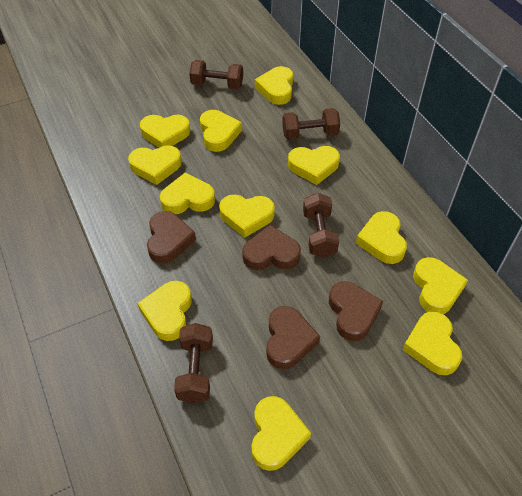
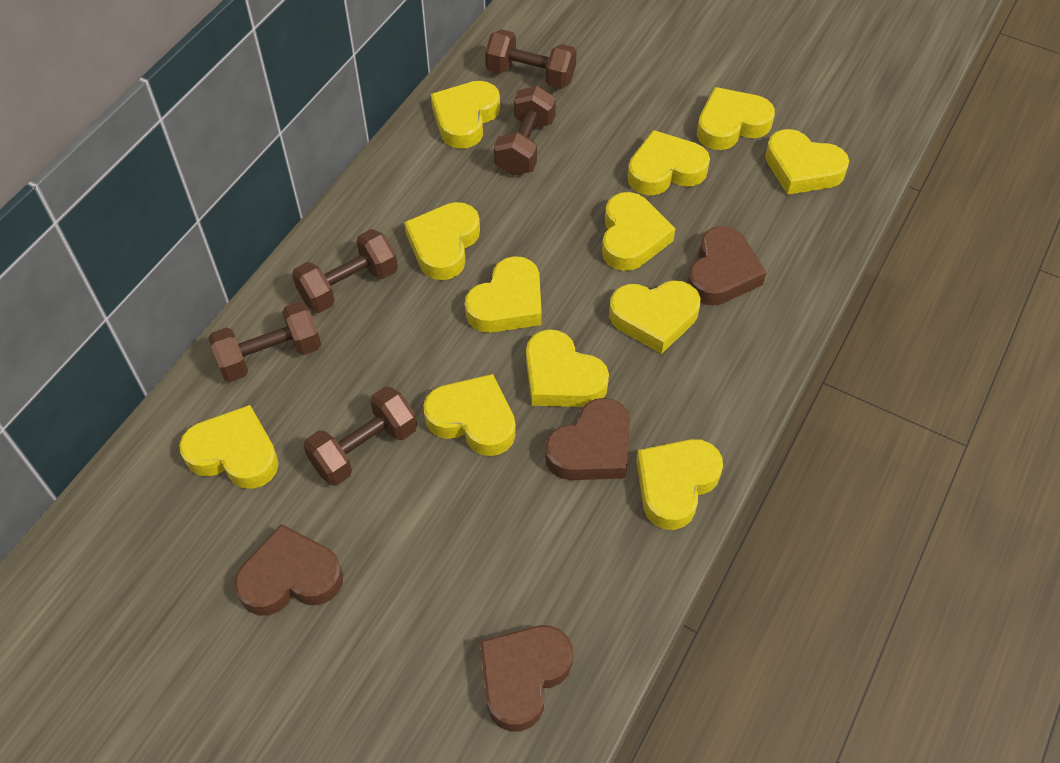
brown dumbbell: 4 -> 5

